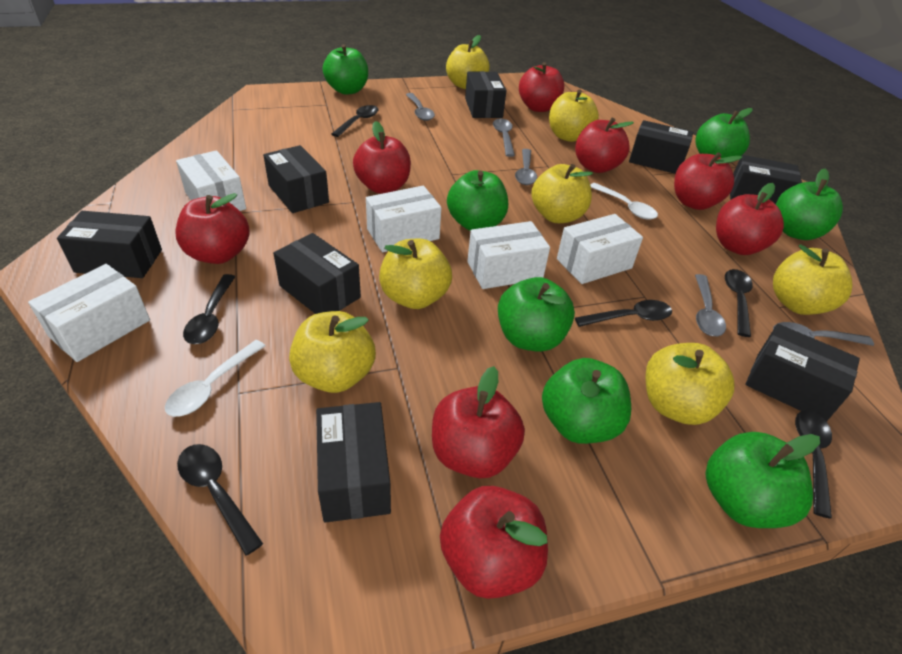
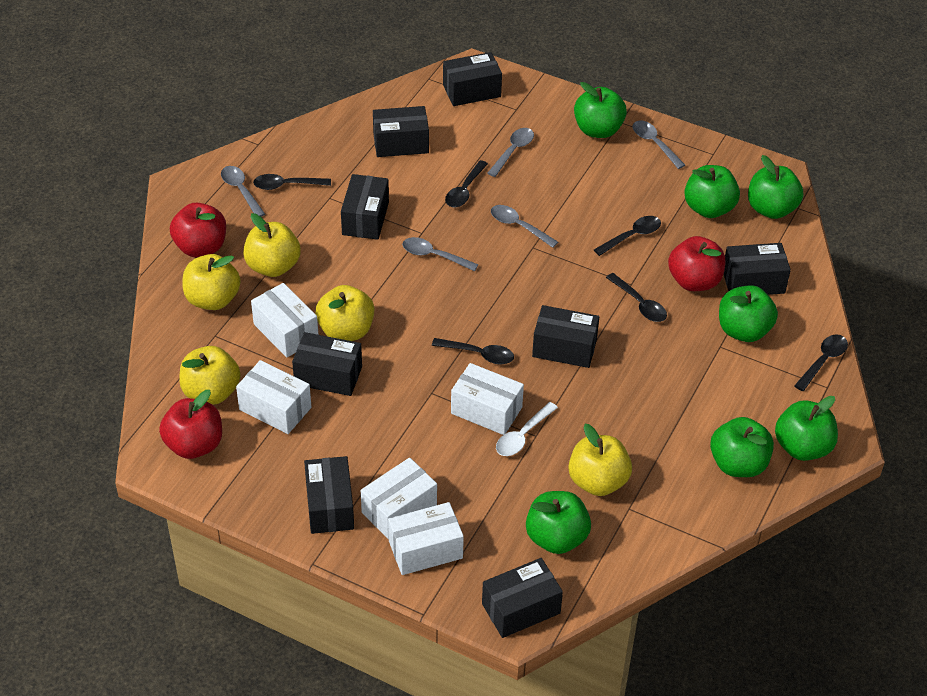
red apple: 8 -> 3
white spoon: 2 -> 1
yellow apple: 7 -> 5

